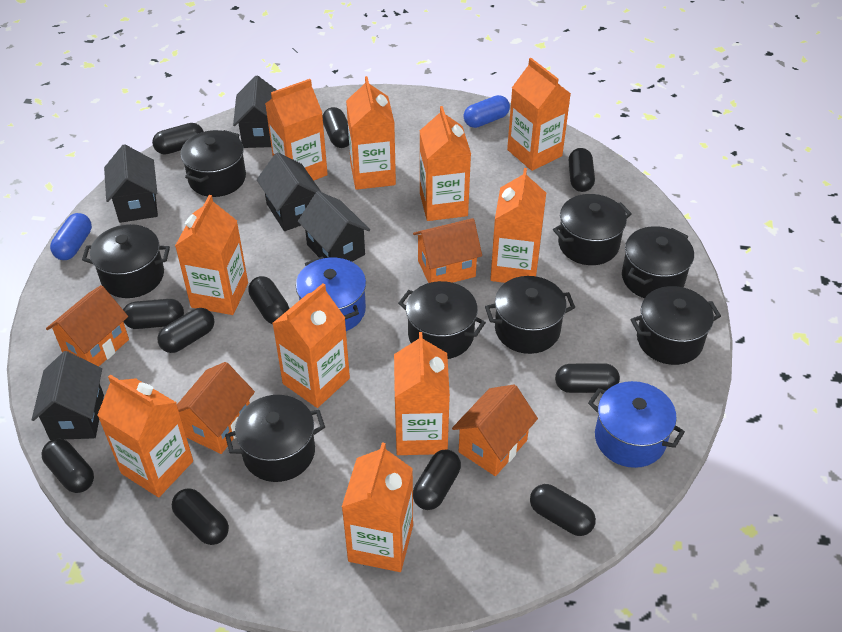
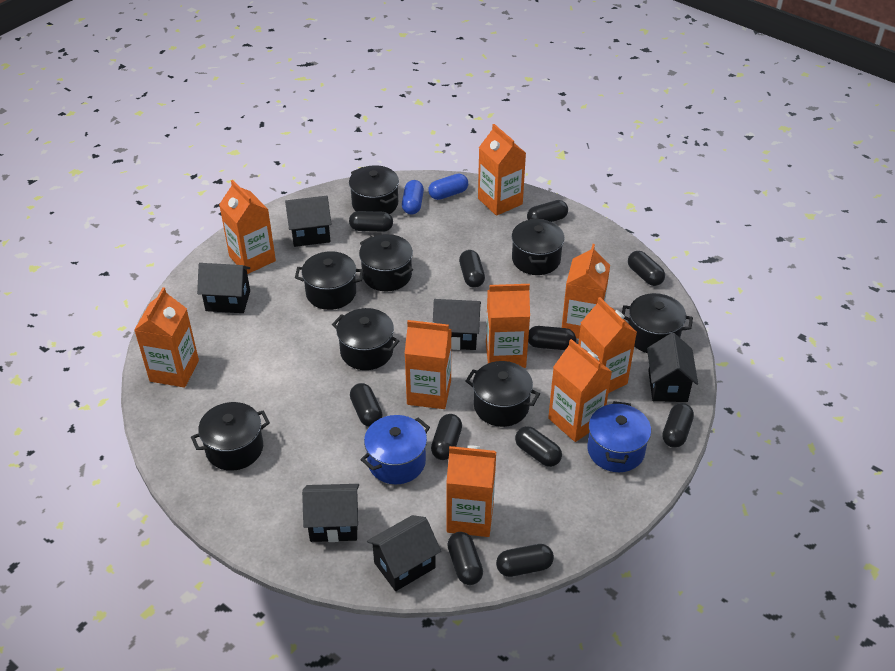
black house: 5 -> 6
orange carton: 10 -> 9
orange house: 4 -> 0

